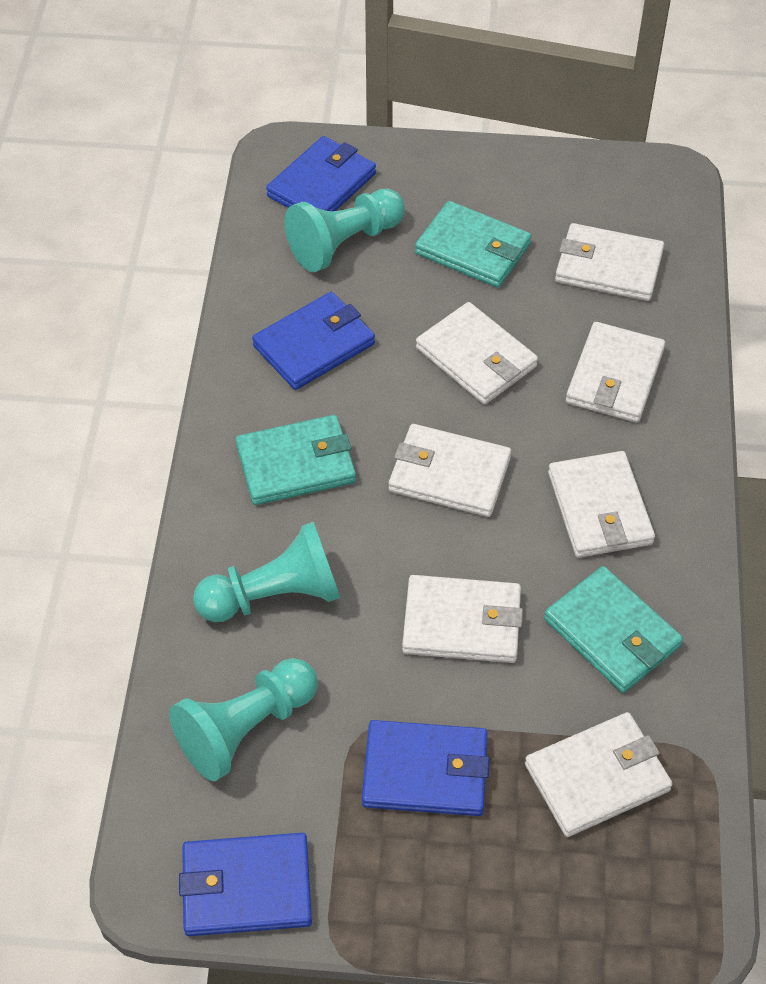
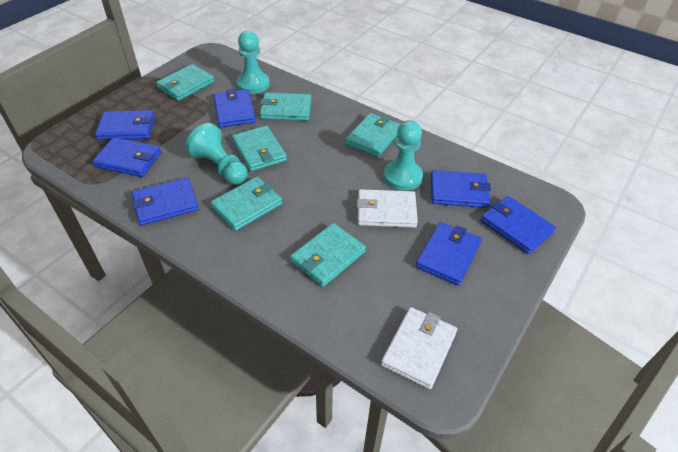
blue wallet: 4 -> 7
turquoise wallet: 3 -> 6
white wallet: 7 -> 2

